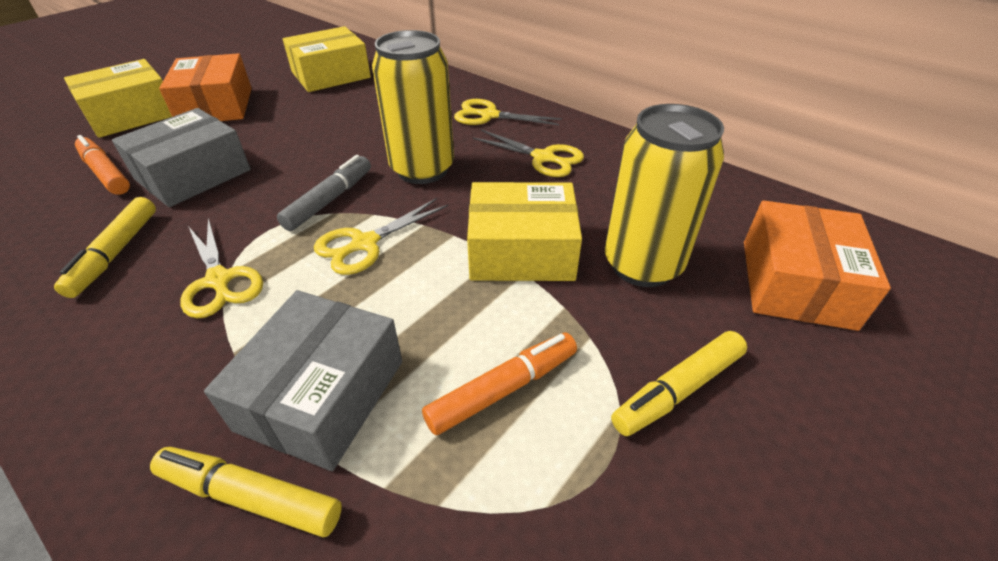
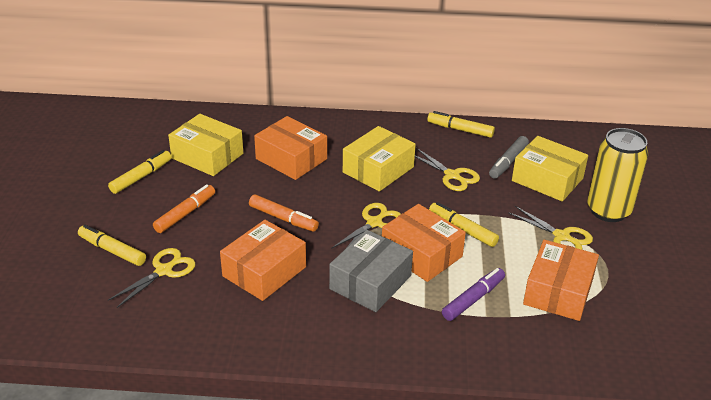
grey box: 2 -> 1
orange box: 2 -> 4
purple marker: 0 -> 1
yellow can: 2 -> 1
yellow marker: 3 -> 4

